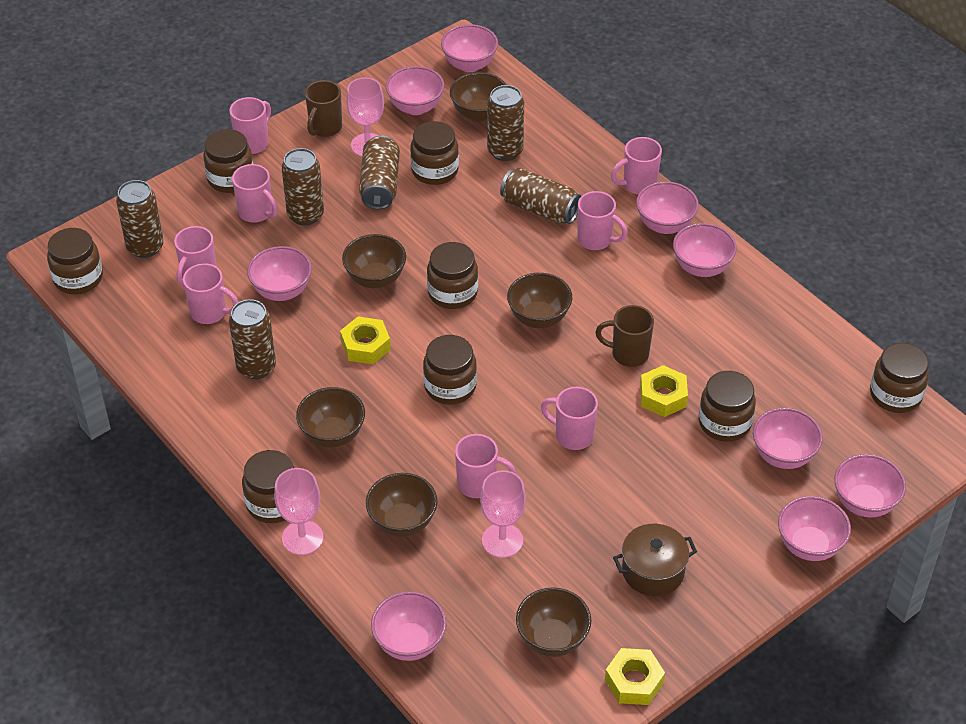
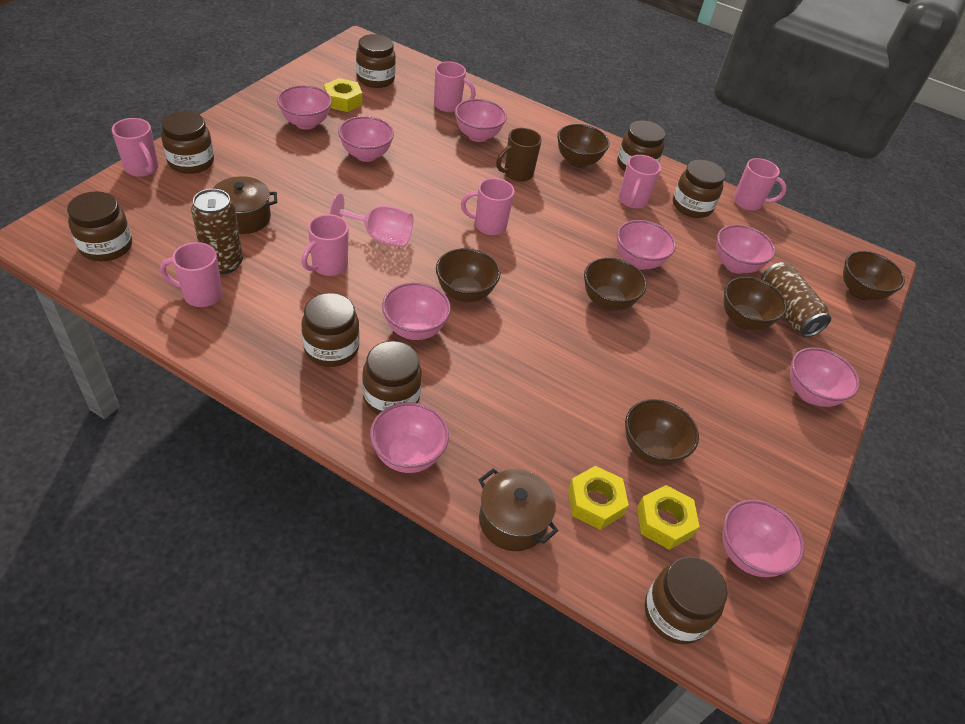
brown can: 6 -> 2
brown mug: 2 -> 1
brown pot: 1 -> 2
pink goblet: 3 -> 1
pink mug: 8 -> 7

